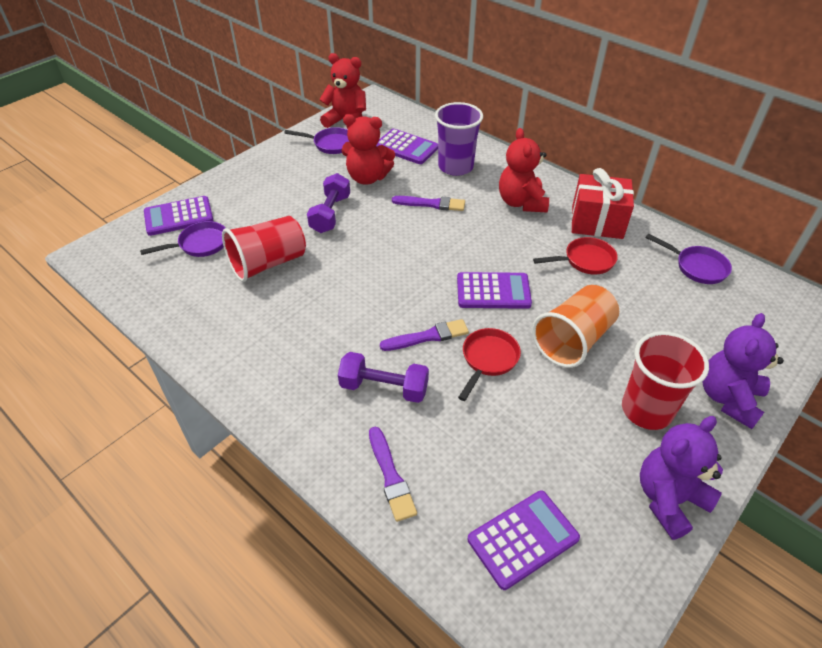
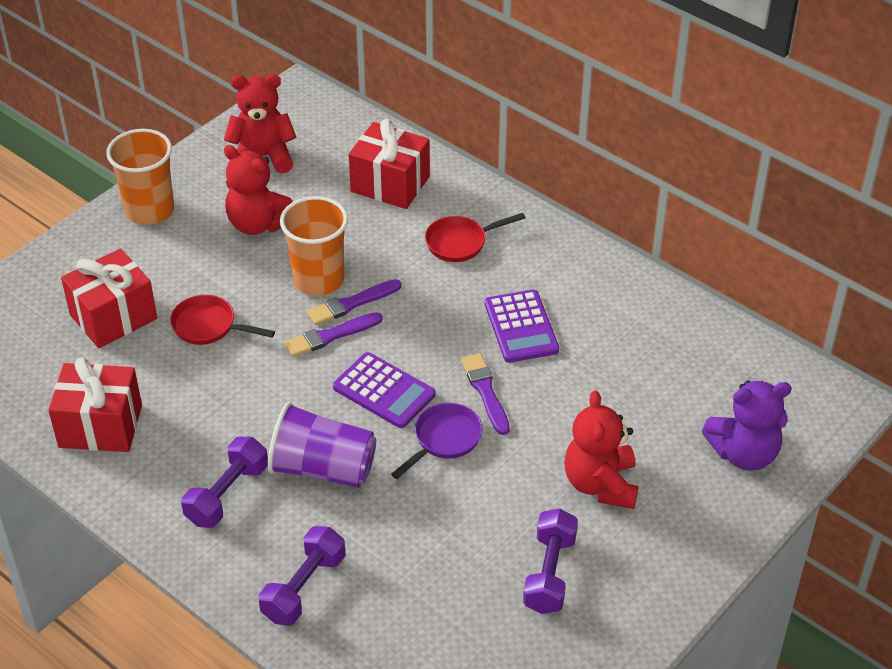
orange cup: 1 -> 2
purple calculator: 4 -> 2
purple dumbbell: 2 -> 3
purple pan: 3 -> 1
purple teddy bear: 2 -> 1
red cup: 2 -> 0
red gift: 1 -> 3

